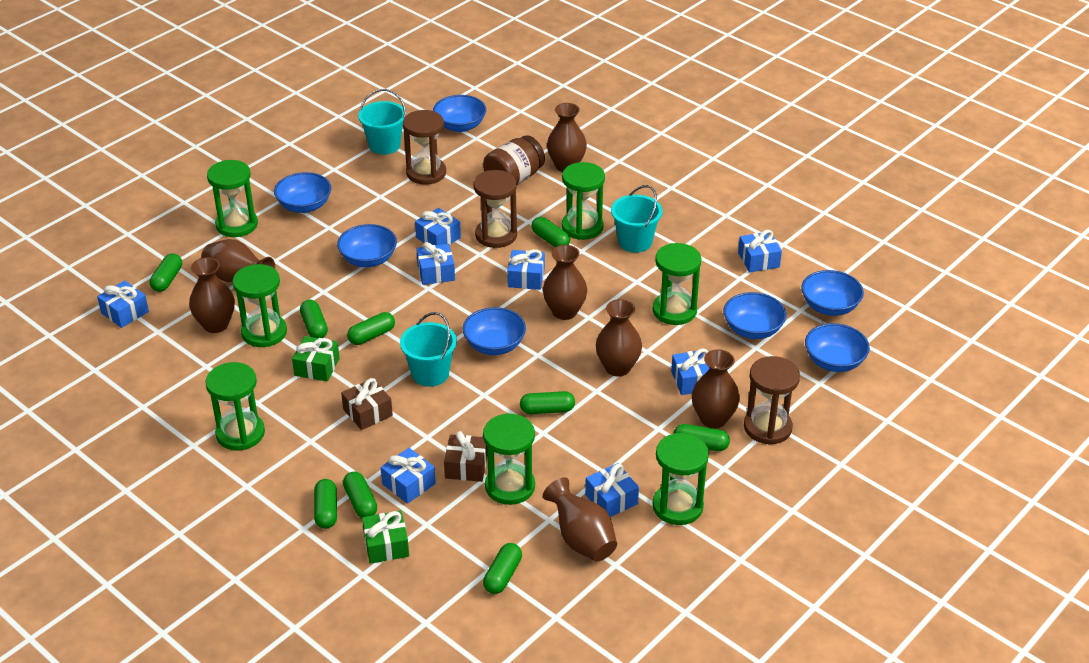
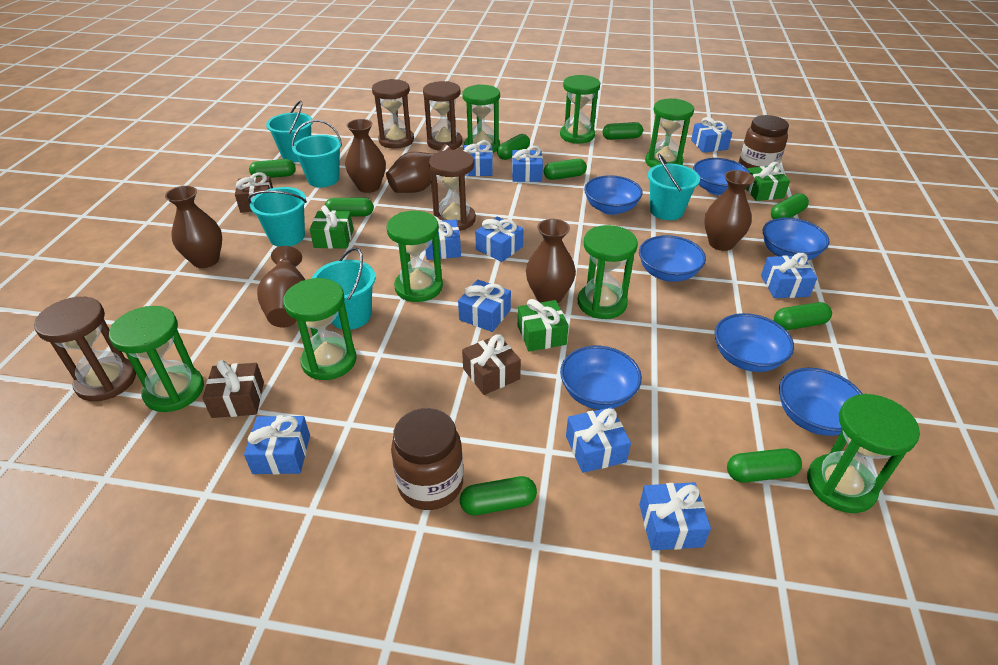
blue gift: 8 -> 10
brown gift: 2 -> 3
brown hourglass: 3 -> 4
brown jar: 1 -> 2
brown vase: 7 -> 6
green gift: 2 -> 3
green hourglass: 7 -> 8
turquoise bucket: 3 -> 5

